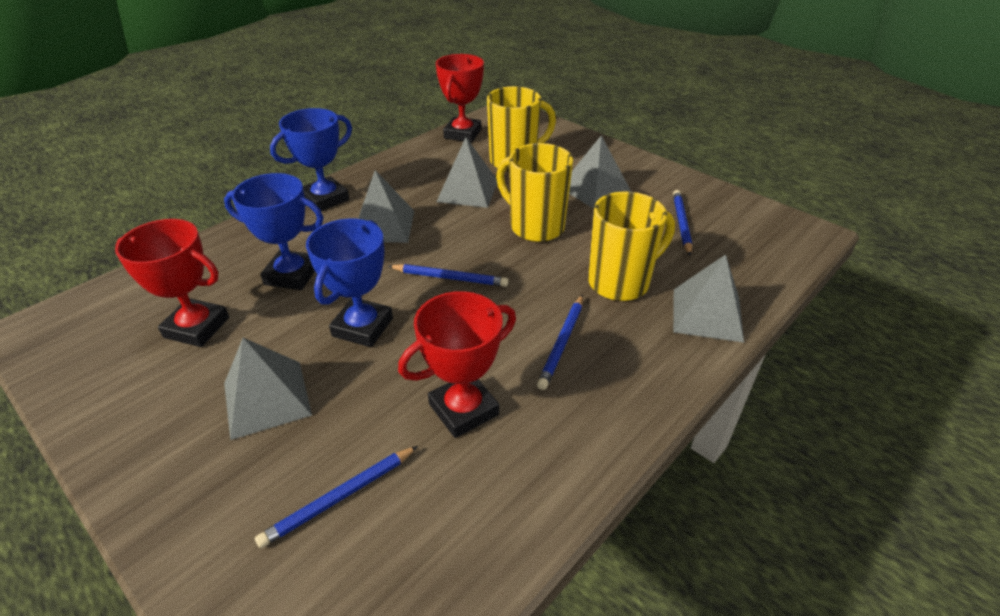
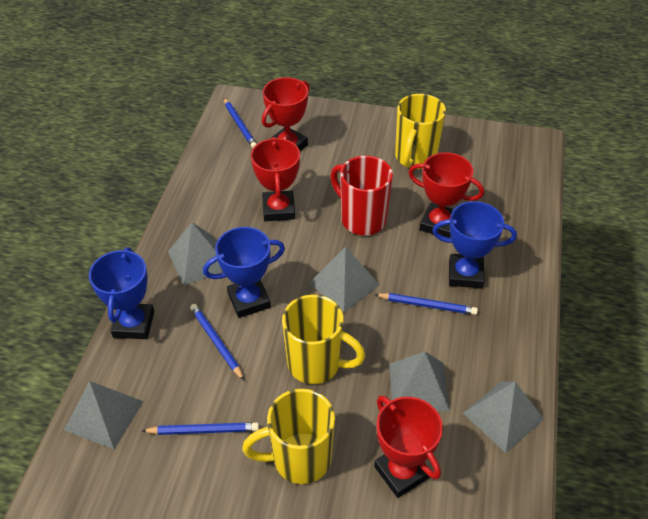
red mug: 0 -> 1
red trophy: 3 -> 4

